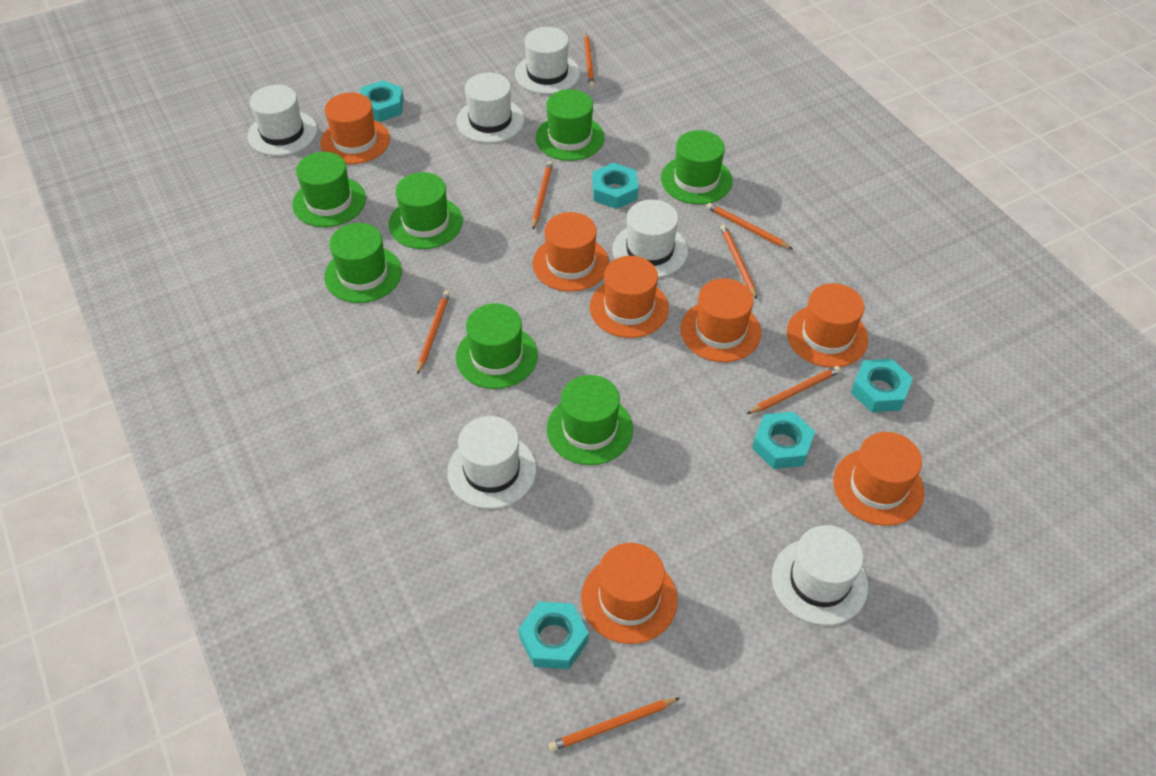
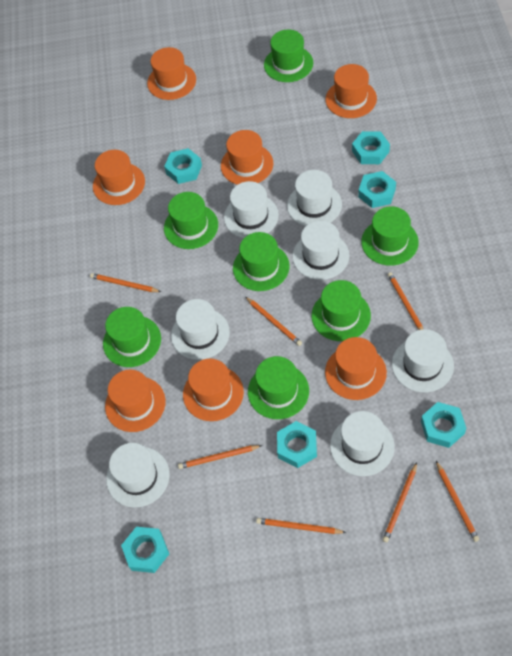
turquoise nut: 5 -> 6
white hat: 6 -> 7

